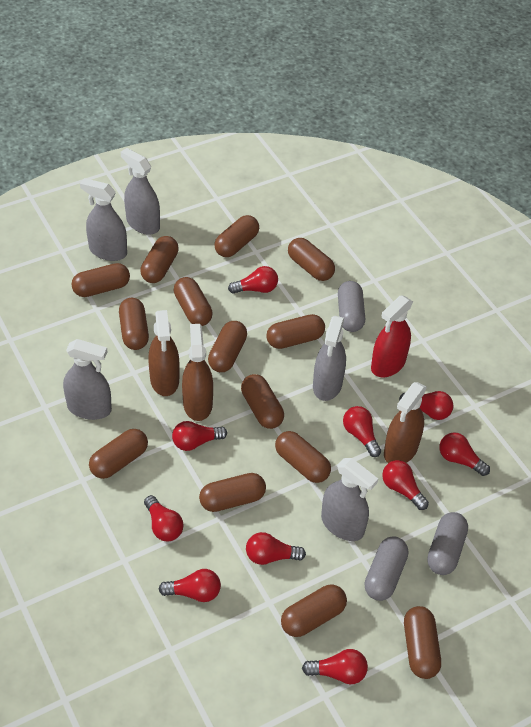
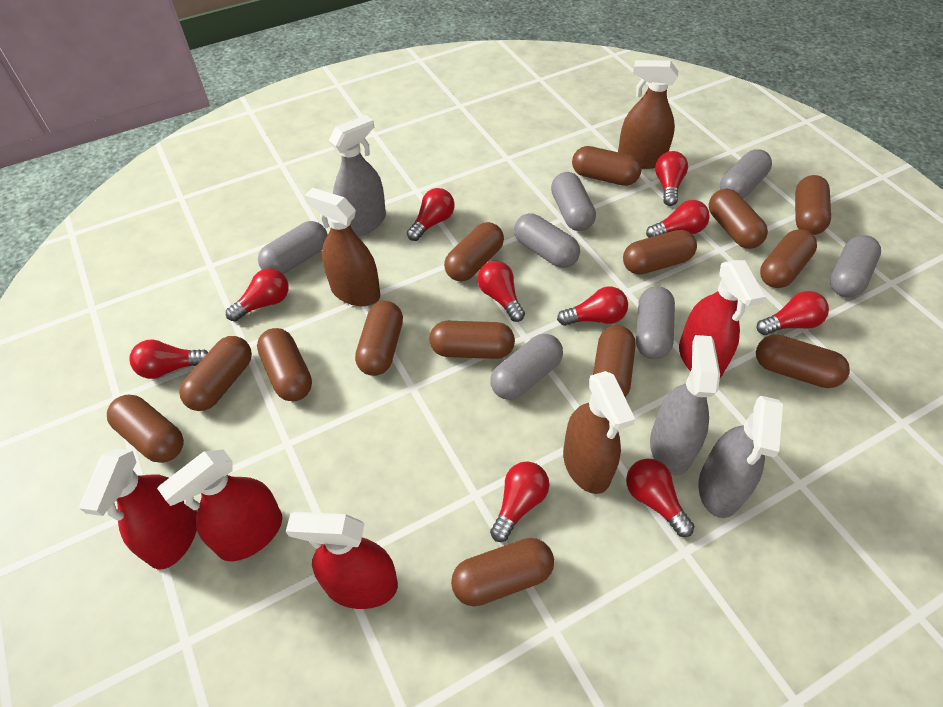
grey capsule: 3 -> 7
grey spray bottle: 5 -> 3
red spray bottle: 1 -> 4

